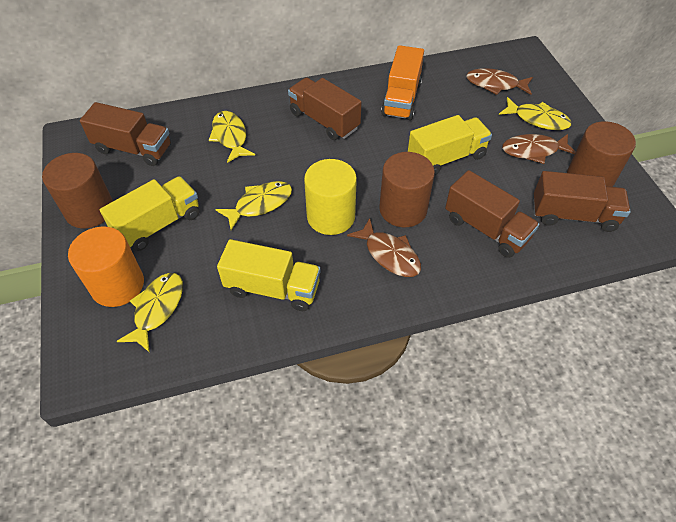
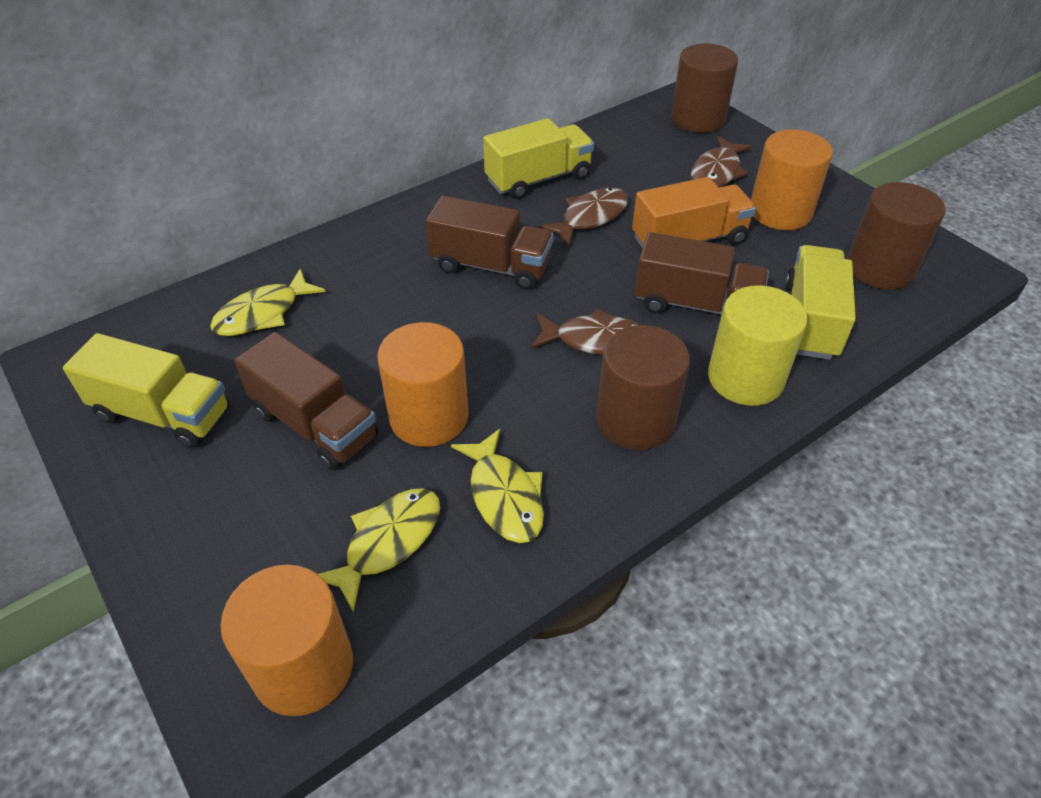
brown truck: 4 -> 3
orange cylinder: 1 -> 3
yellow fish: 4 -> 3

